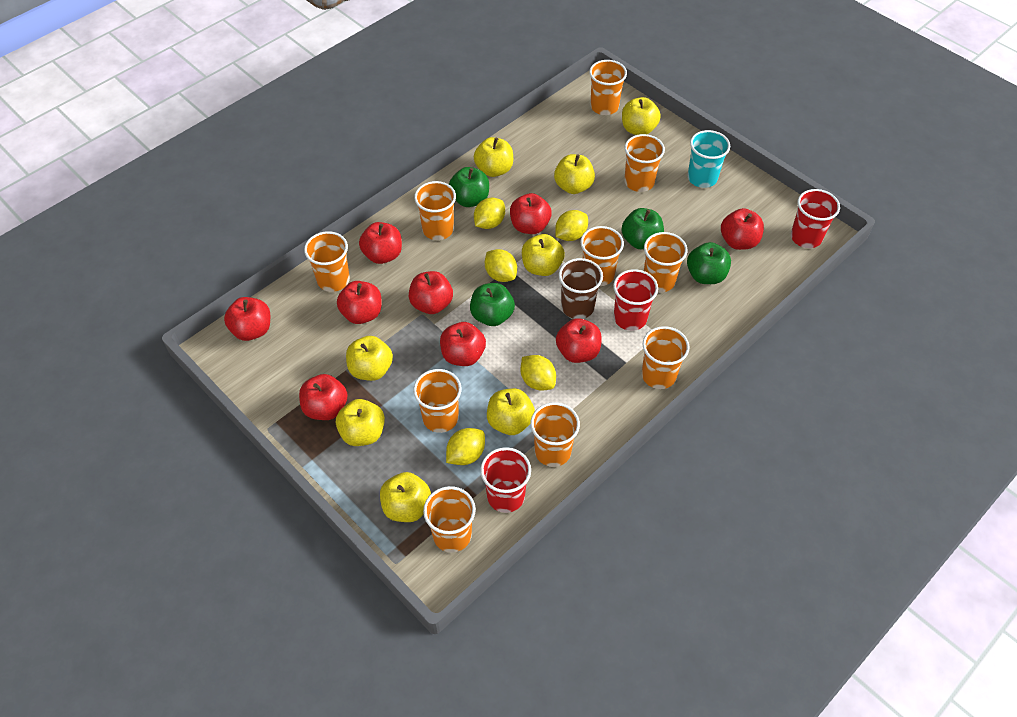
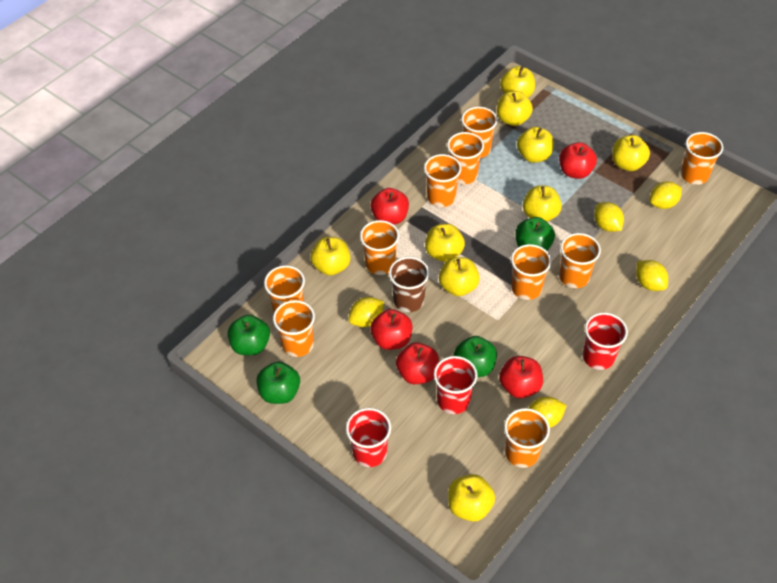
red apple: 9 -> 5
turquoise cup: 1 -> 0
yellow apple: 8 -> 9

